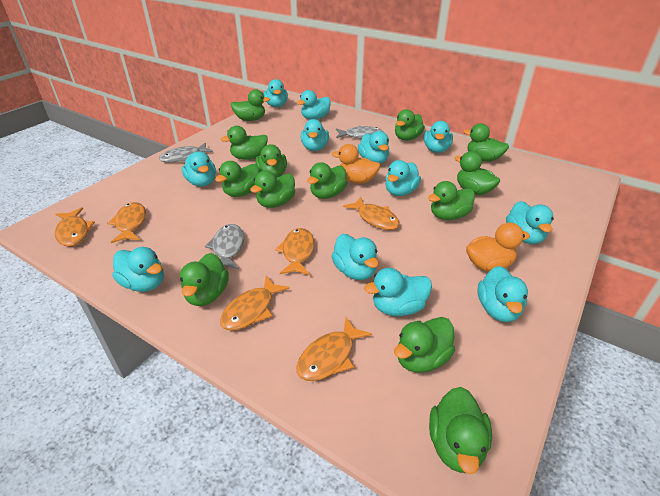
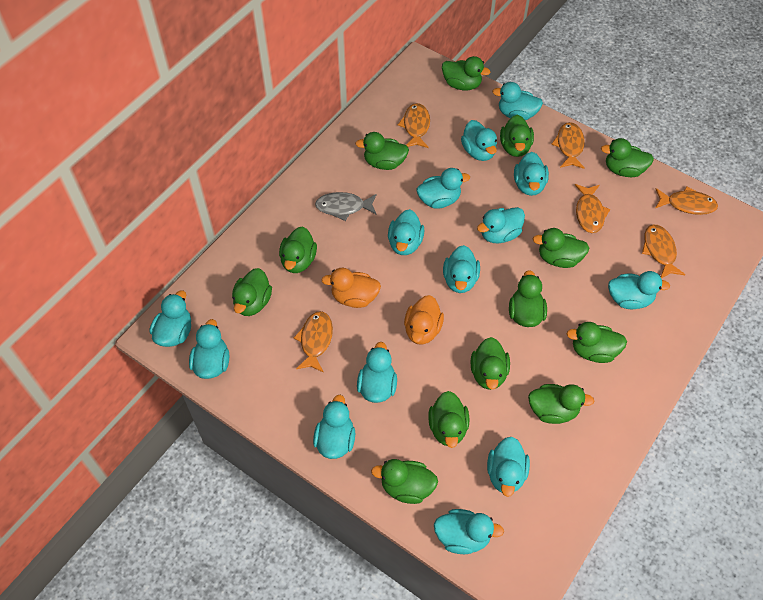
grey fish: 3 -> 1
turquoise duck: 12 -> 14

